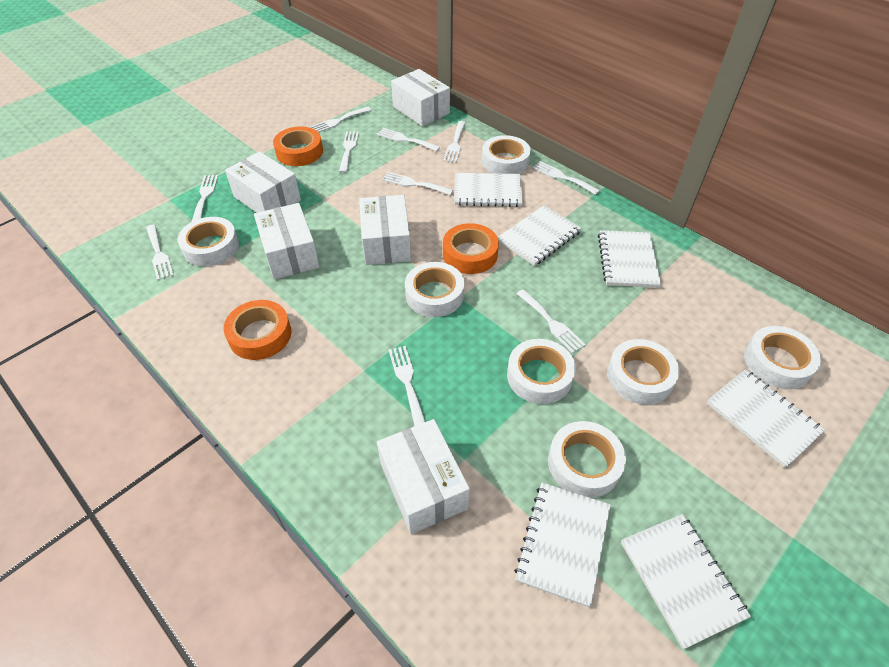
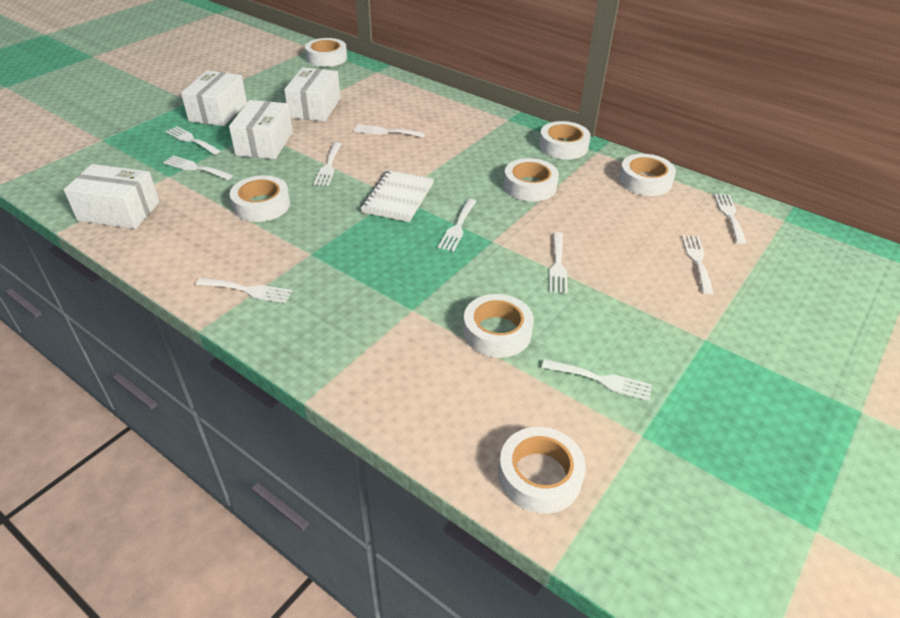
orange tape: 3 -> 0
white box: 5 -> 4
white notebook: 6 -> 1

